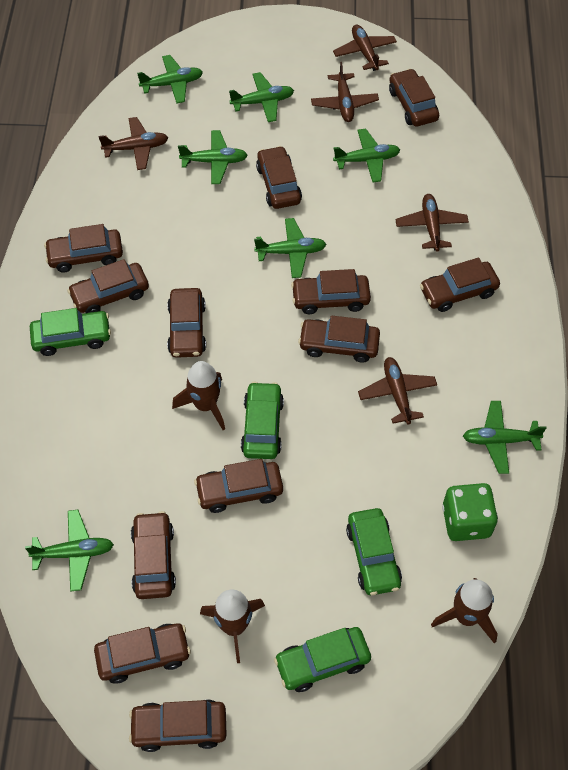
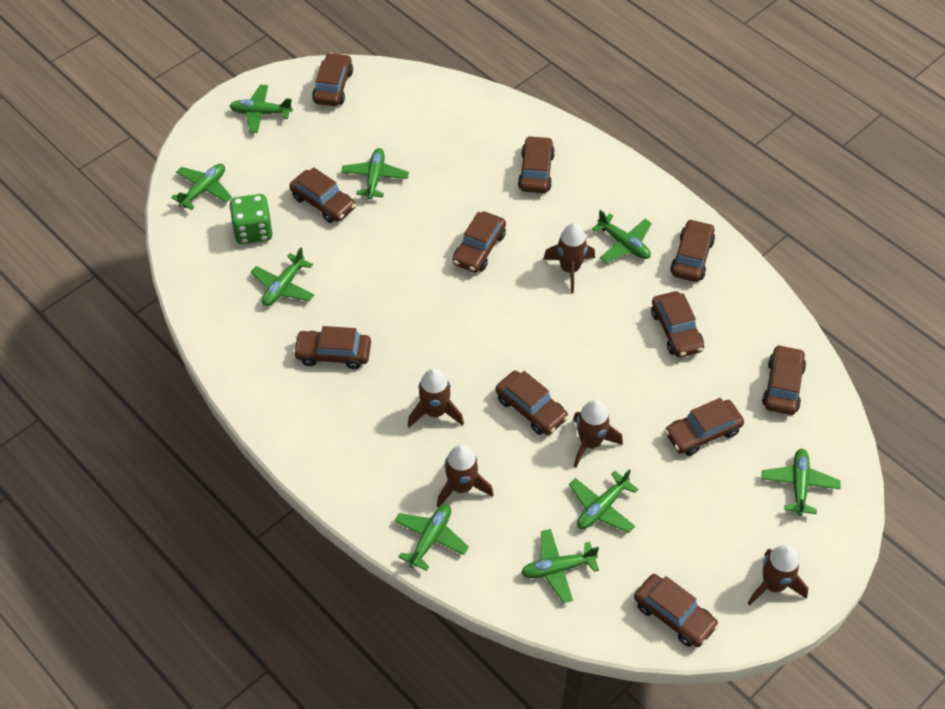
brown car: 12 -> 11
brown plane: 5 -> 0
brown rocket: 3 -> 5
green car: 4 -> 0
green plane: 7 -> 9

